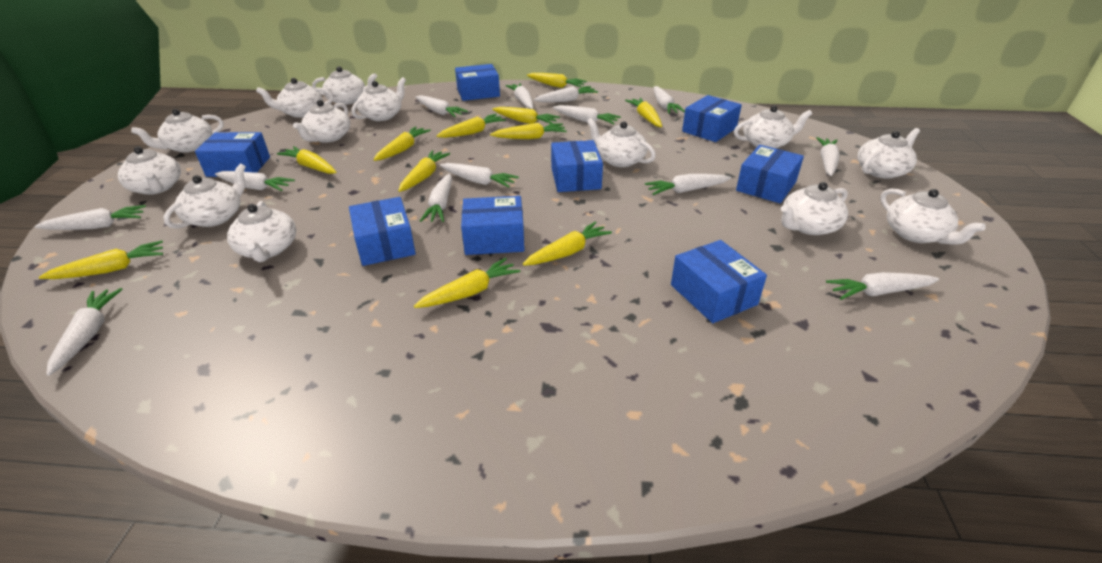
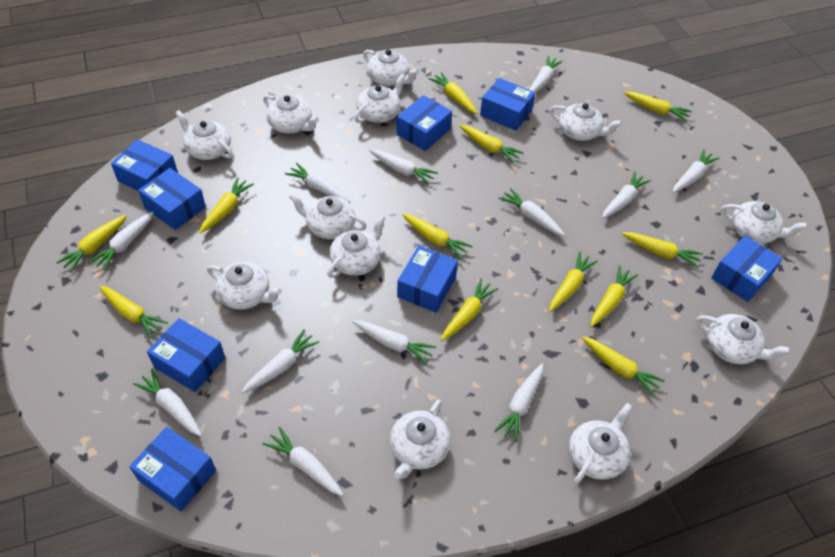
white carrot: 13 -> 12
white teapot: 13 -> 12
yellow carrot: 11 -> 12

